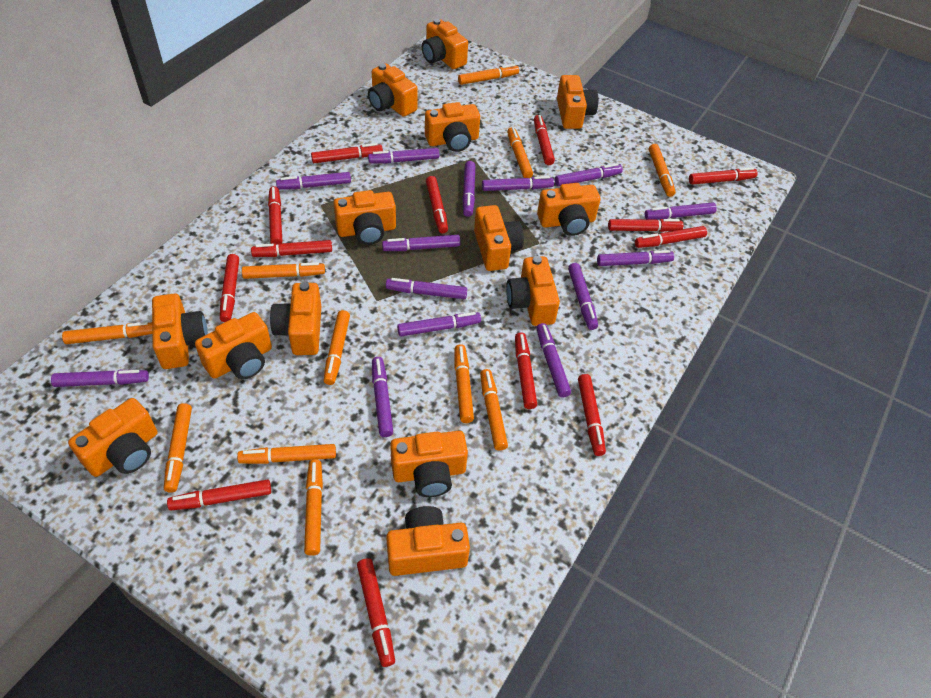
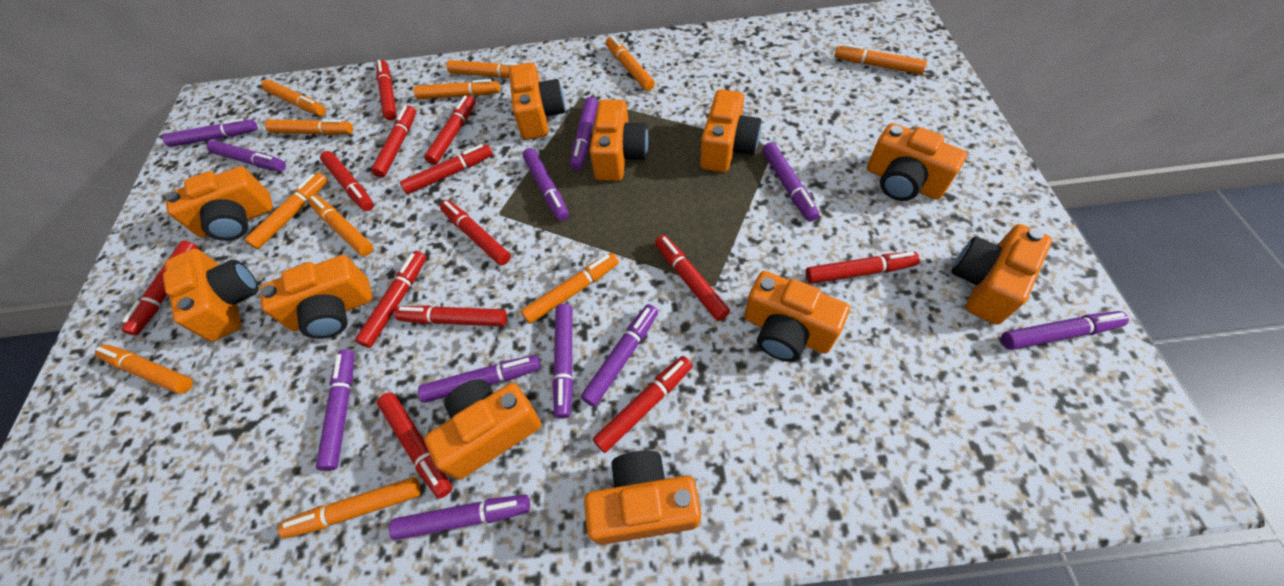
orange camera: 14 -> 11
purple marker: 14 -> 11

